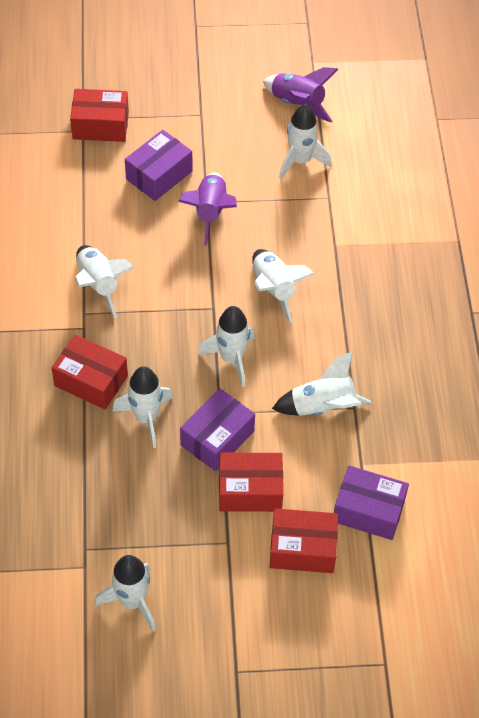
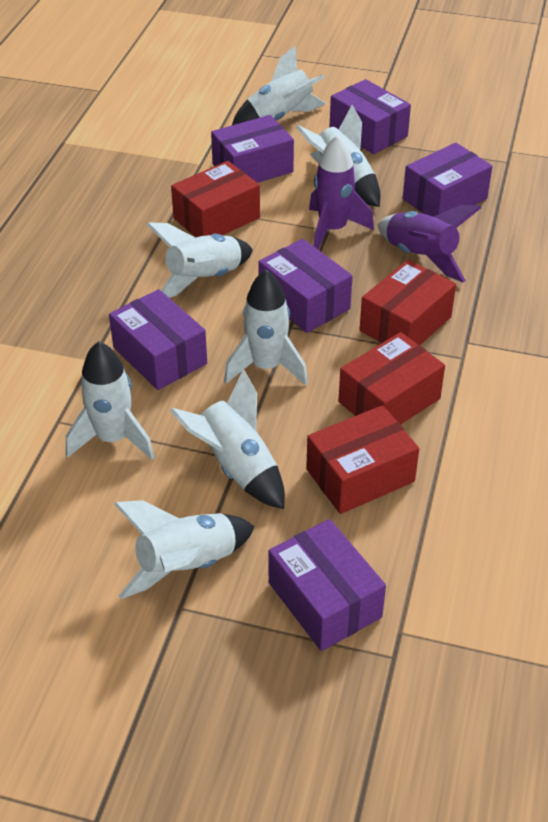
purple box: 3 -> 6

